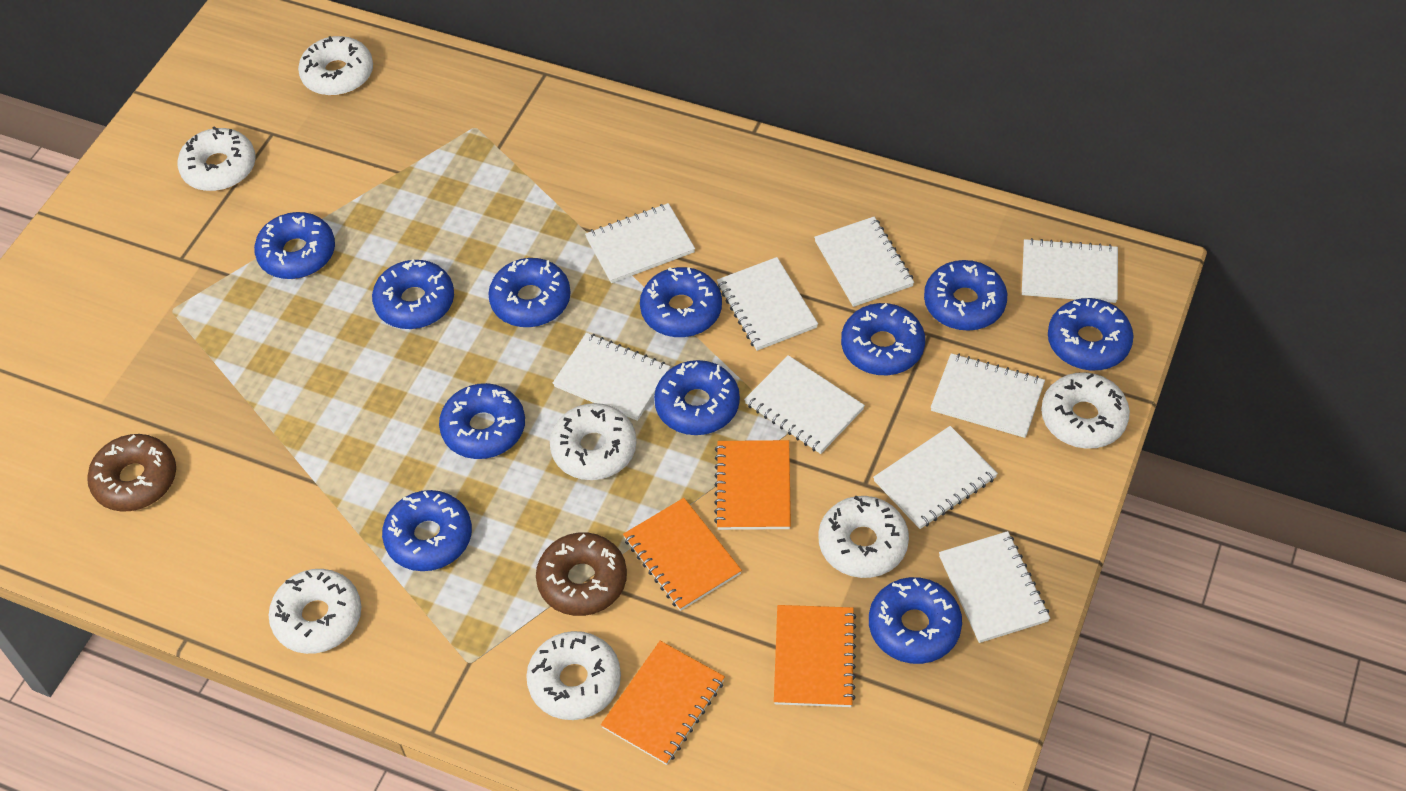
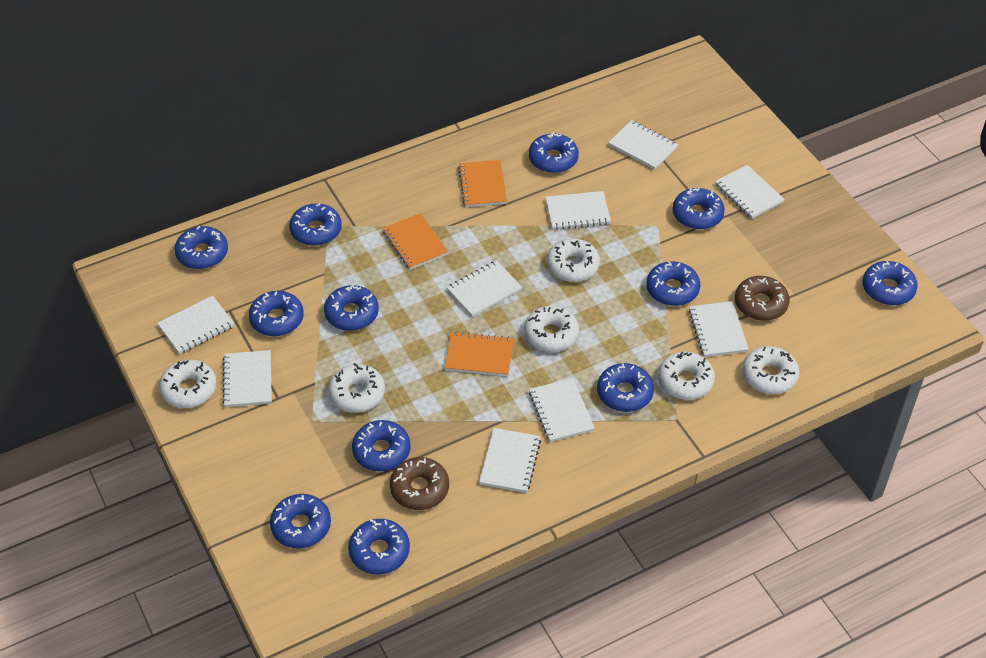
blue donut: 11 -> 12
orange notebook: 4 -> 3
white donut: 7 -> 6

